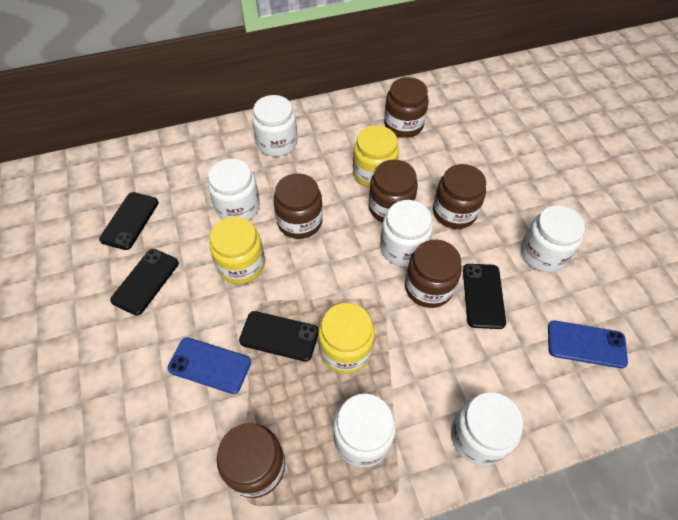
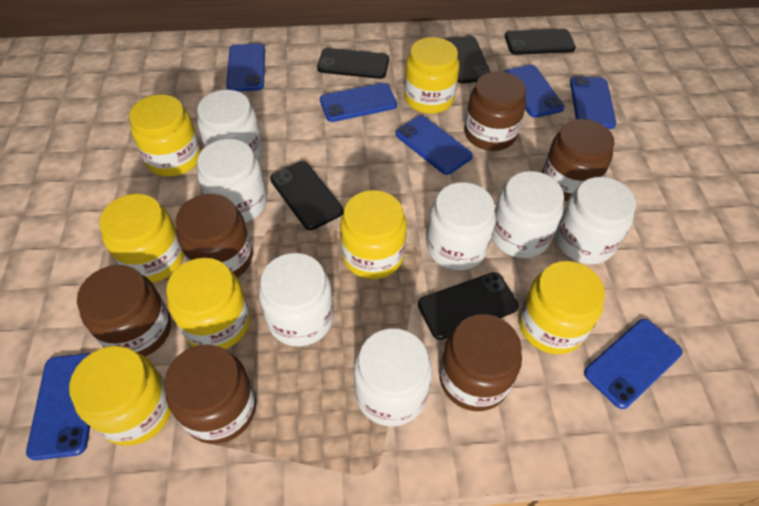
black phone: 4 -> 5
blue phone: 2 -> 7
white jar: 6 -> 7
yellow jar: 3 -> 7

